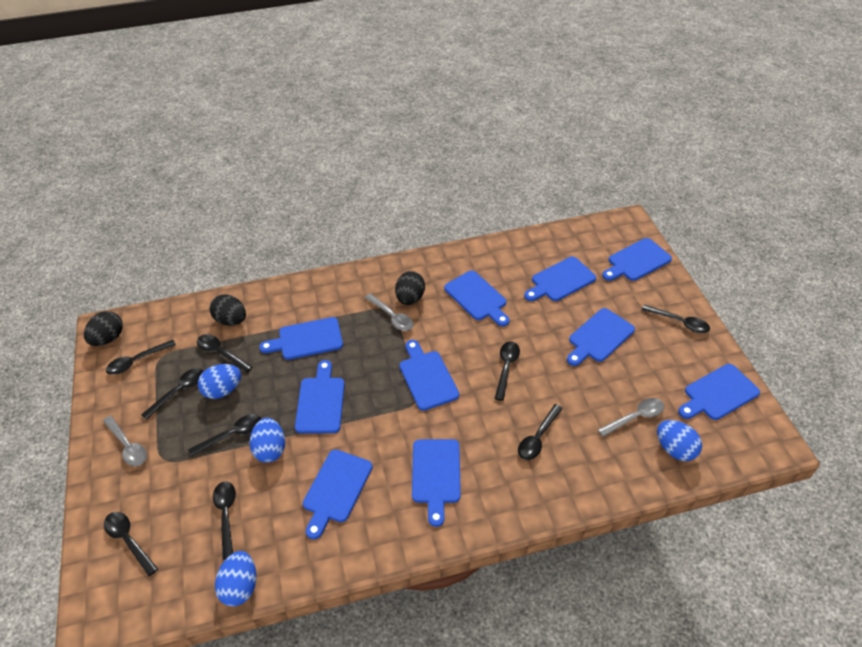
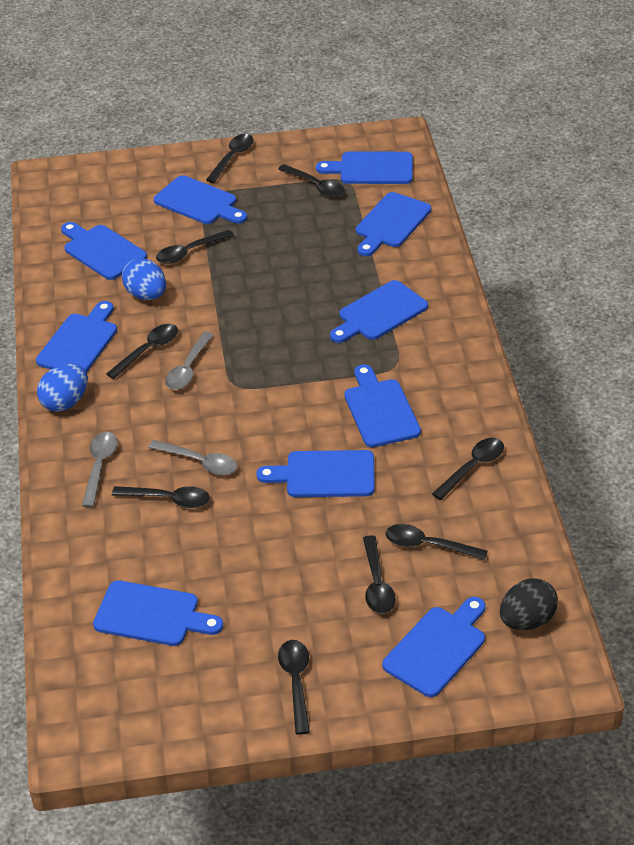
black egg: 3 -> 1
blue egg: 4 -> 2

